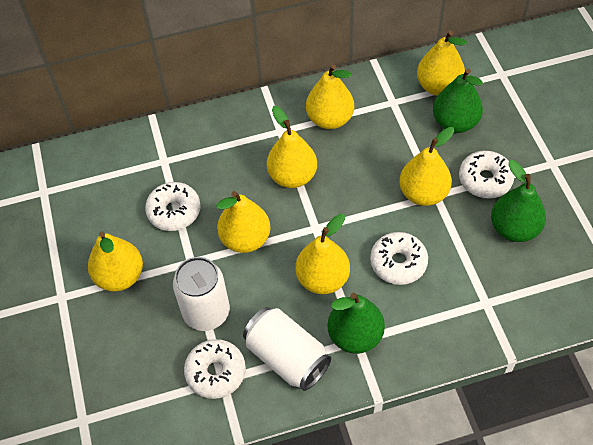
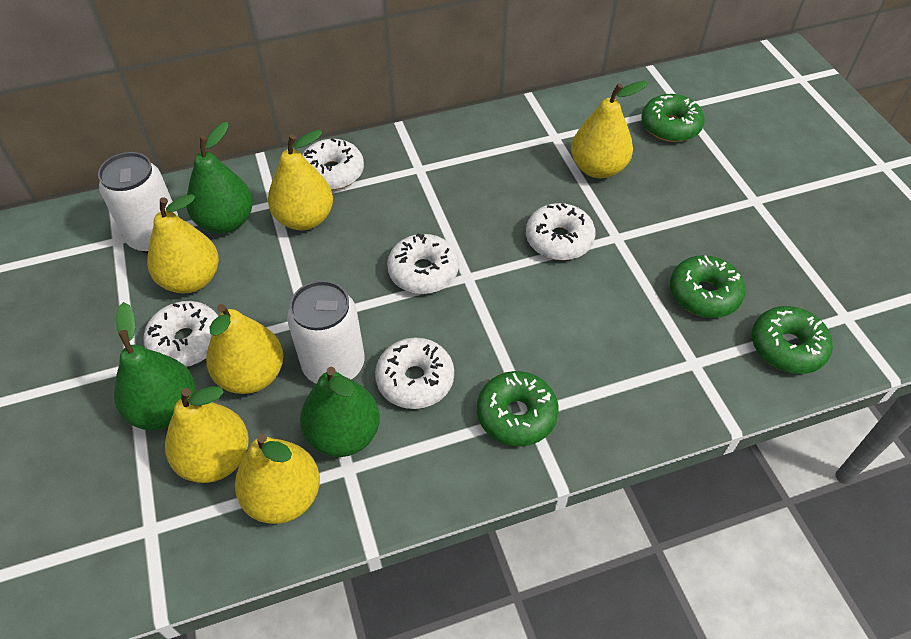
green donut: 0 -> 4
white donut: 4 -> 5
yellow pear: 7 -> 6

